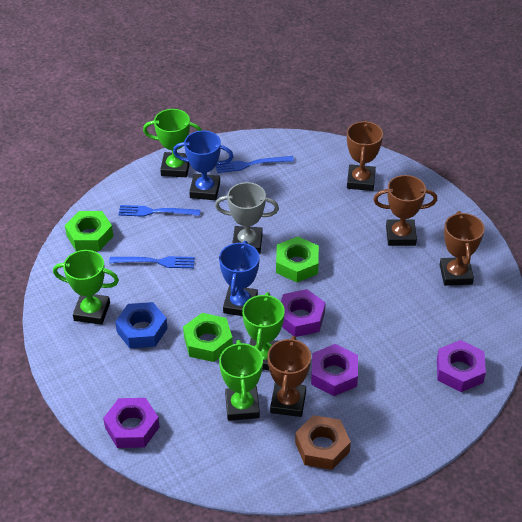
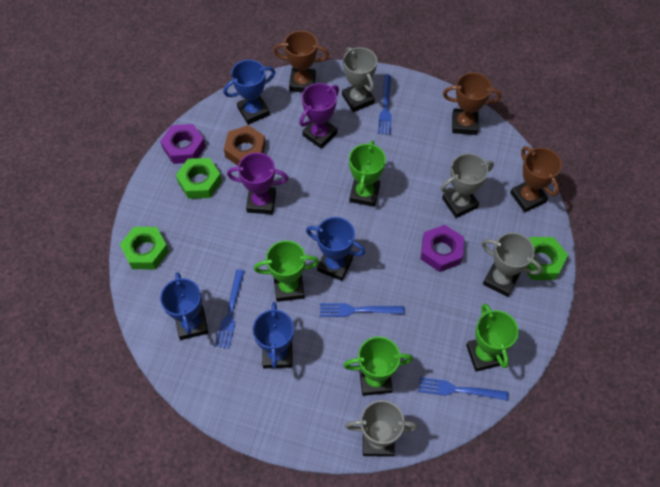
blue fork: 3 -> 4
blue nut: 1 -> 0
blue trophy: 2 -> 4
brown trophy: 4 -> 3
grey trophy: 1 -> 4
purple nut: 4 -> 2
purple trophy: 0 -> 2

